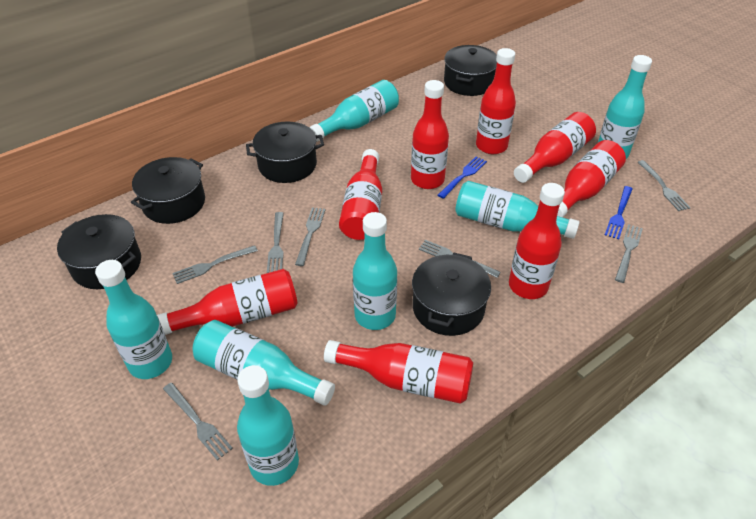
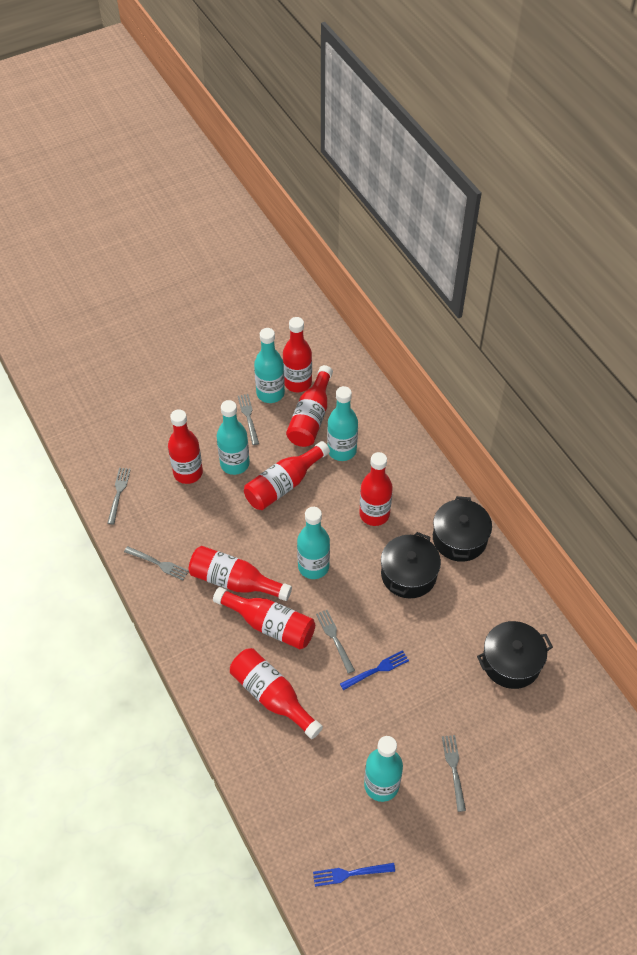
black pot: 5 -> 3
grey fork: 7 -> 5
turquoise bottle: 7 -> 5

